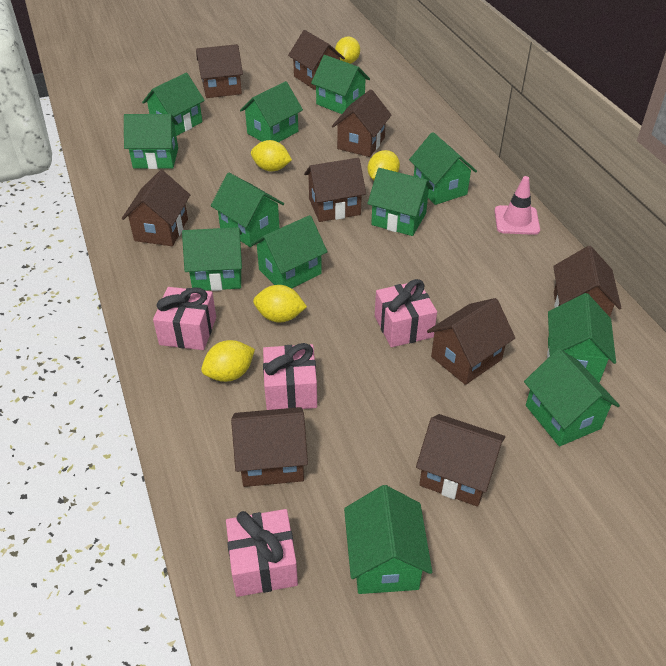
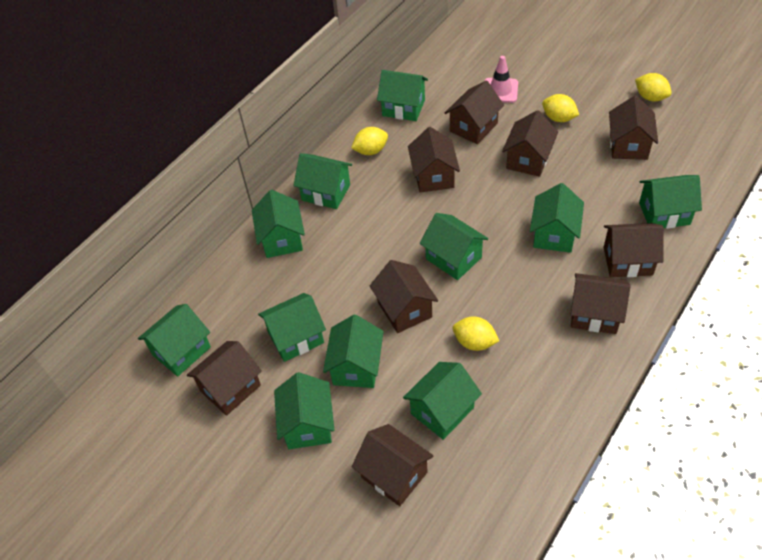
green house: 12 -> 11
pink gift: 4 -> 0
yellow lemon: 5 -> 4

